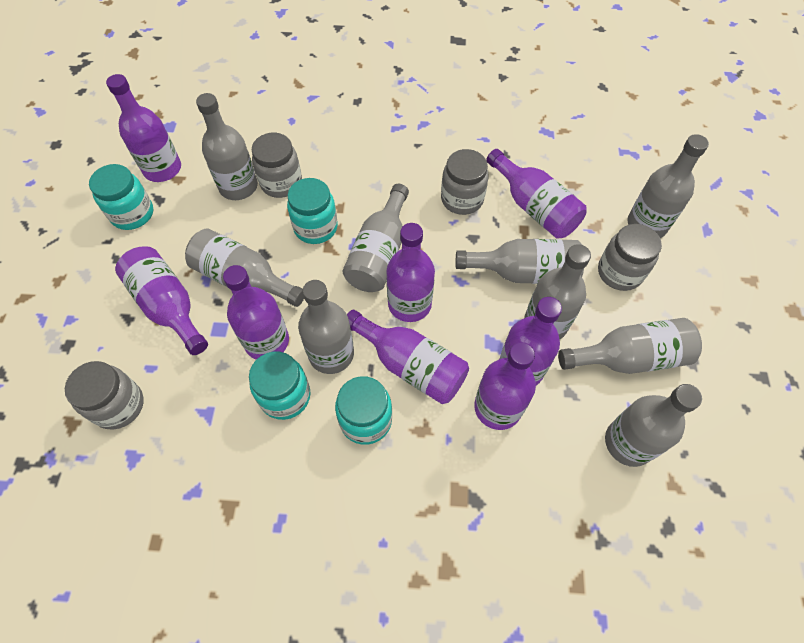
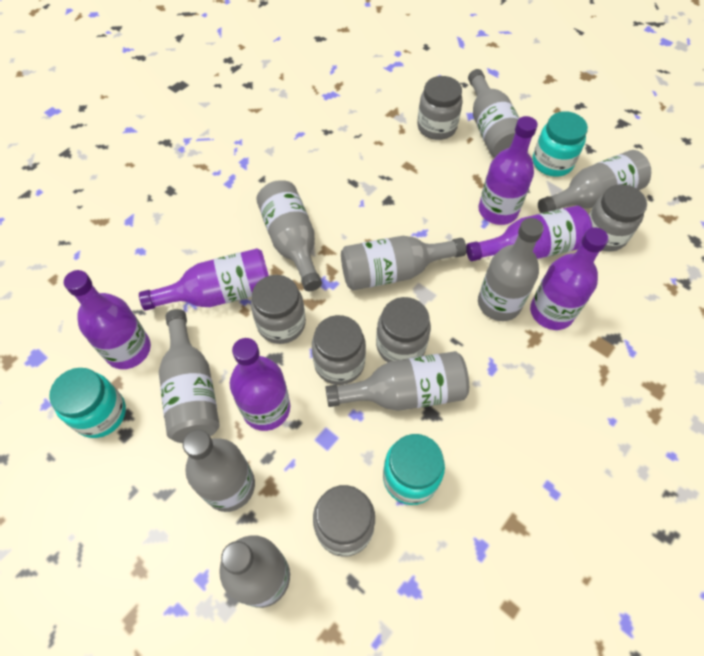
grey jar: 4 -> 6
purple bottle: 8 -> 6
turquoise jar: 4 -> 3

